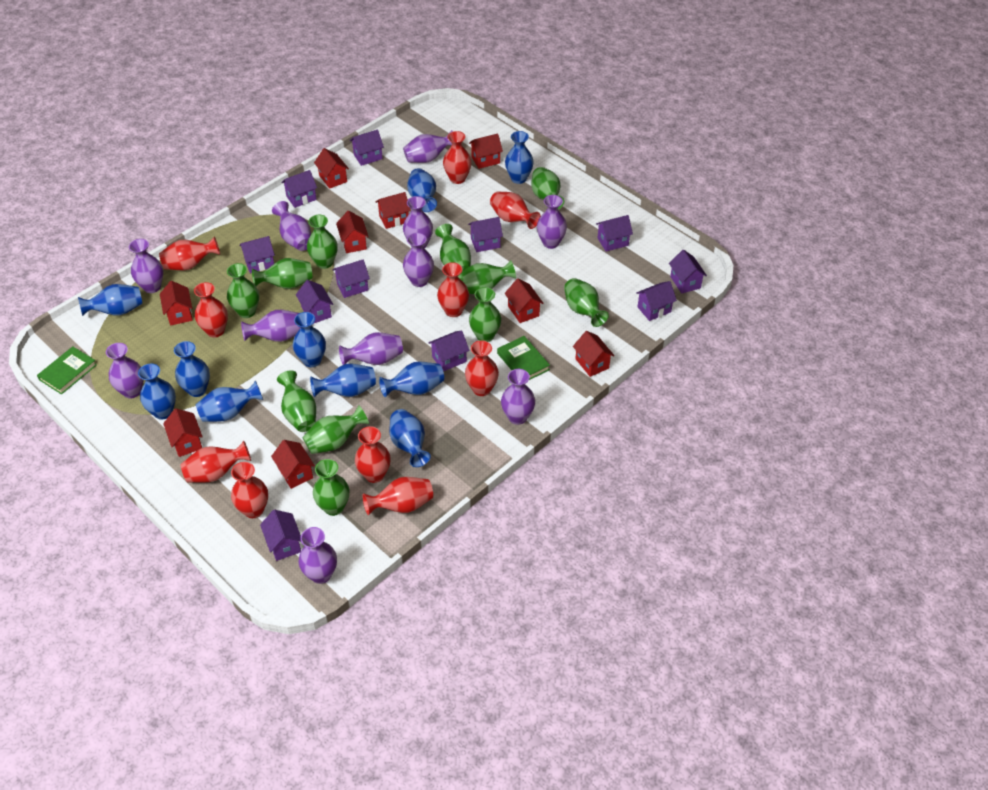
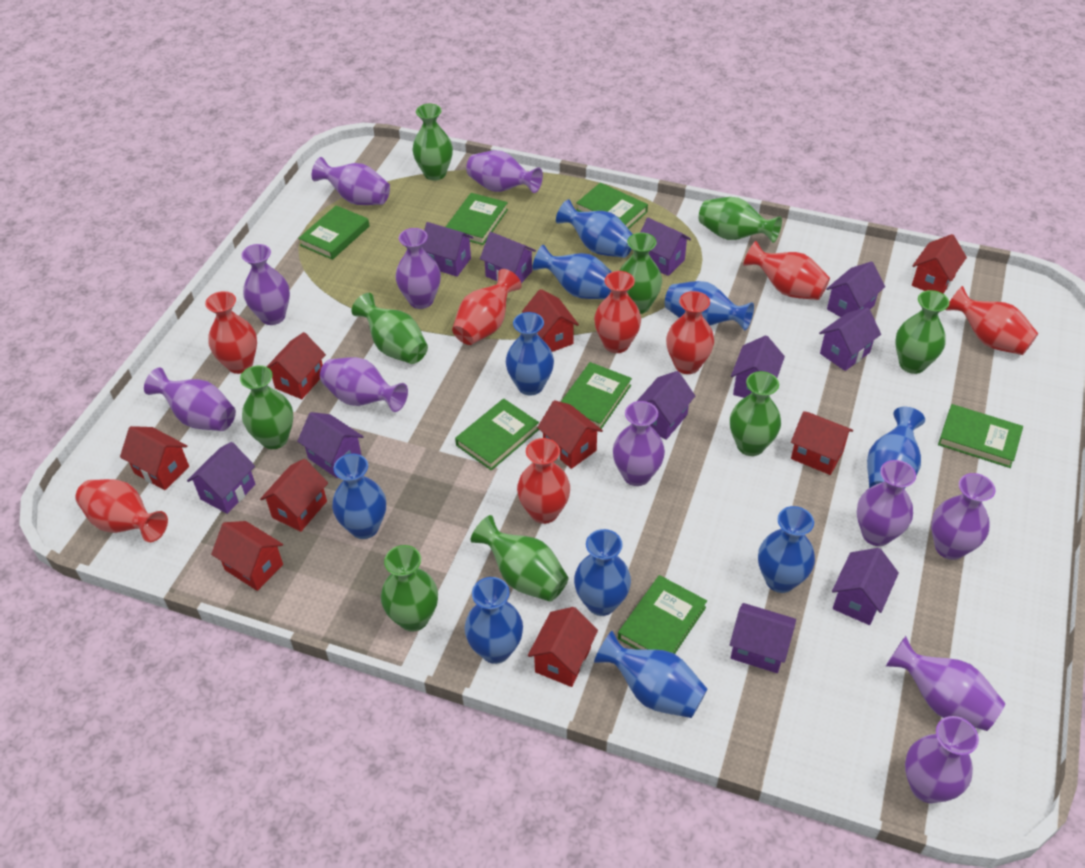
green book: 2 -> 7
green vase: 11 -> 9
red vase: 10 -> 8

